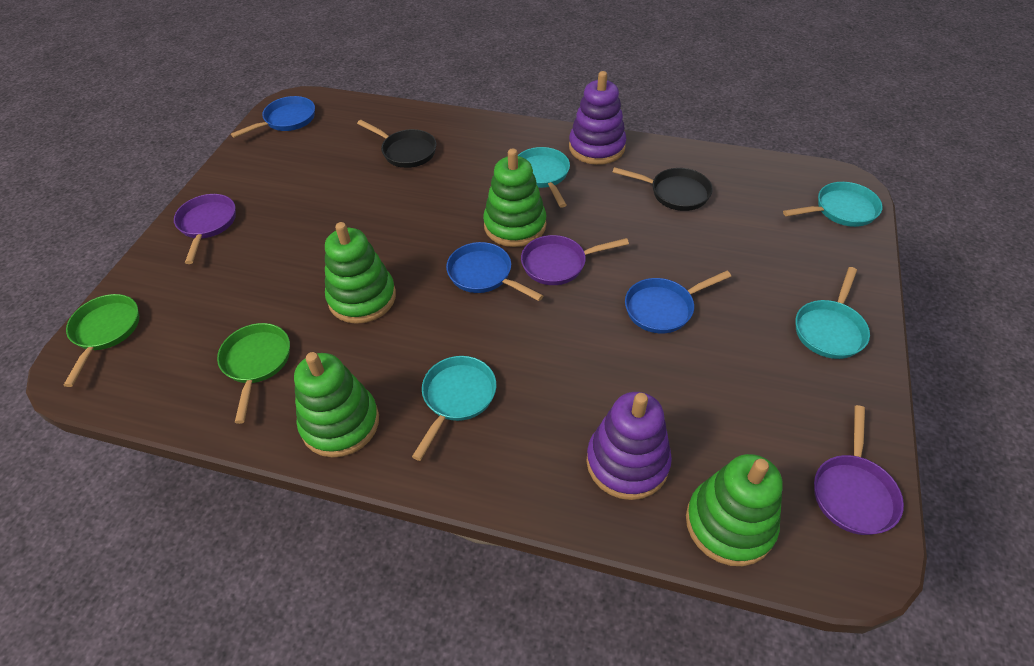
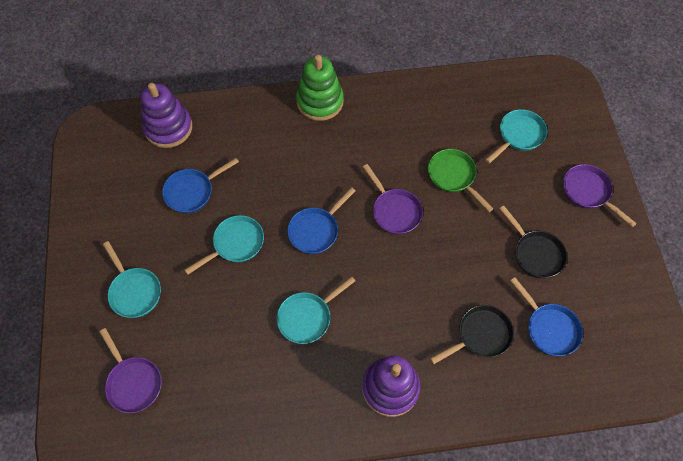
green pan: 2 -> 1
green stacking toy: 4 -> 1

